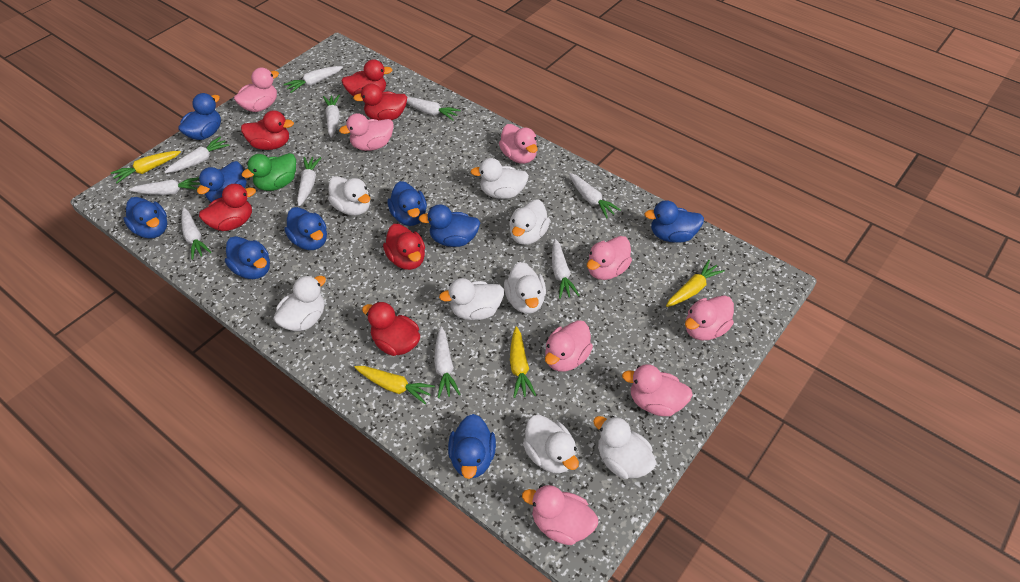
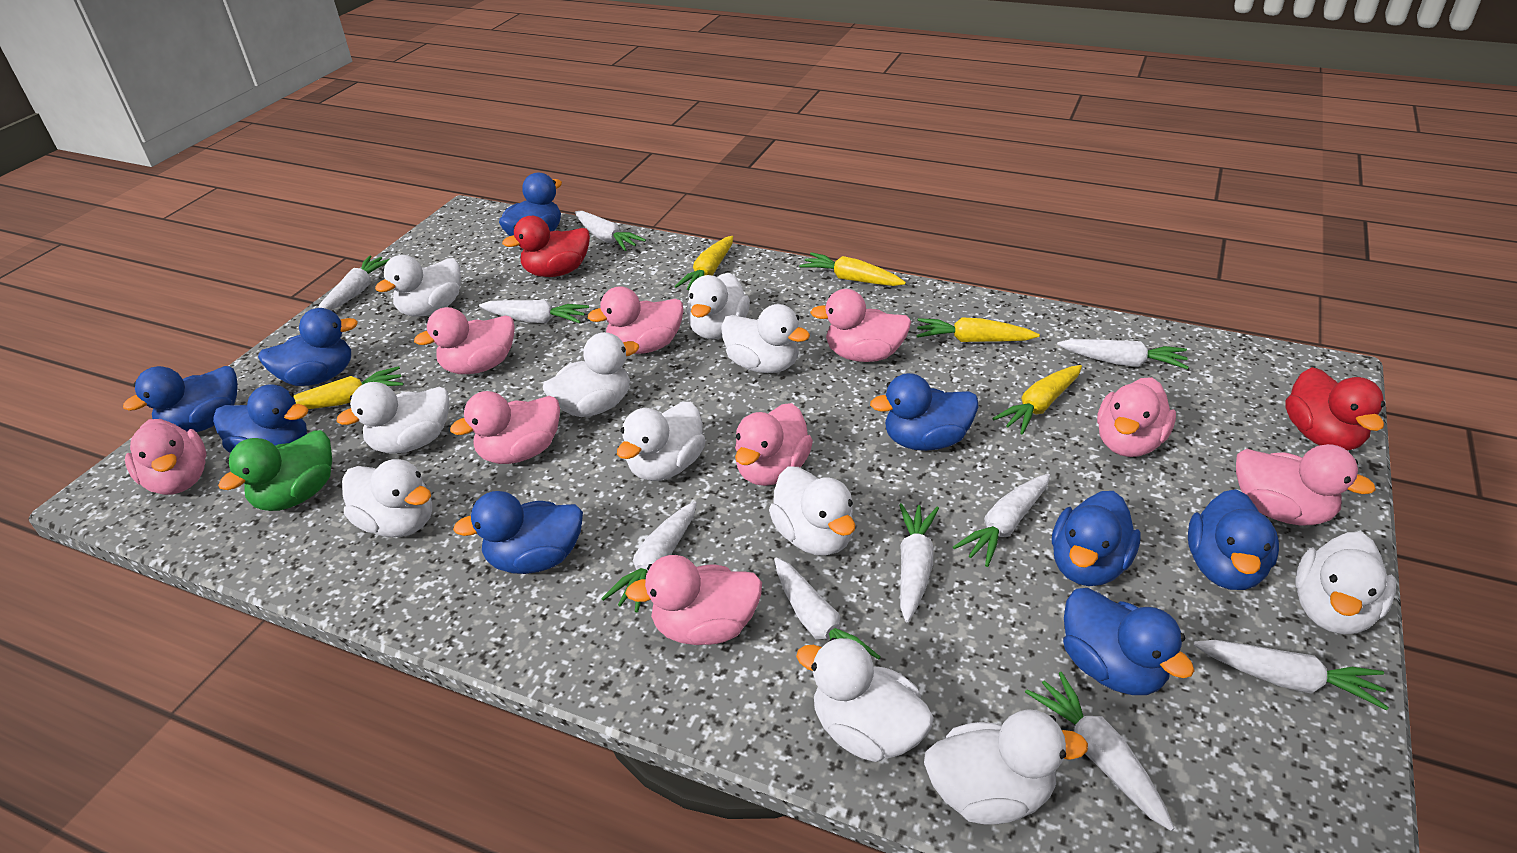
pink duck: 8 -> 9
red duck: 6 -> 2
white duck: 8 -> 11
yellow carrot: 4 -> 5

